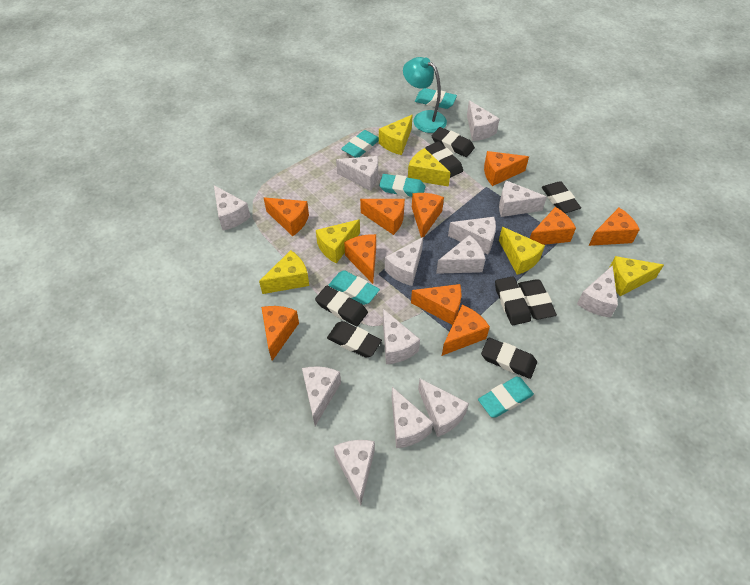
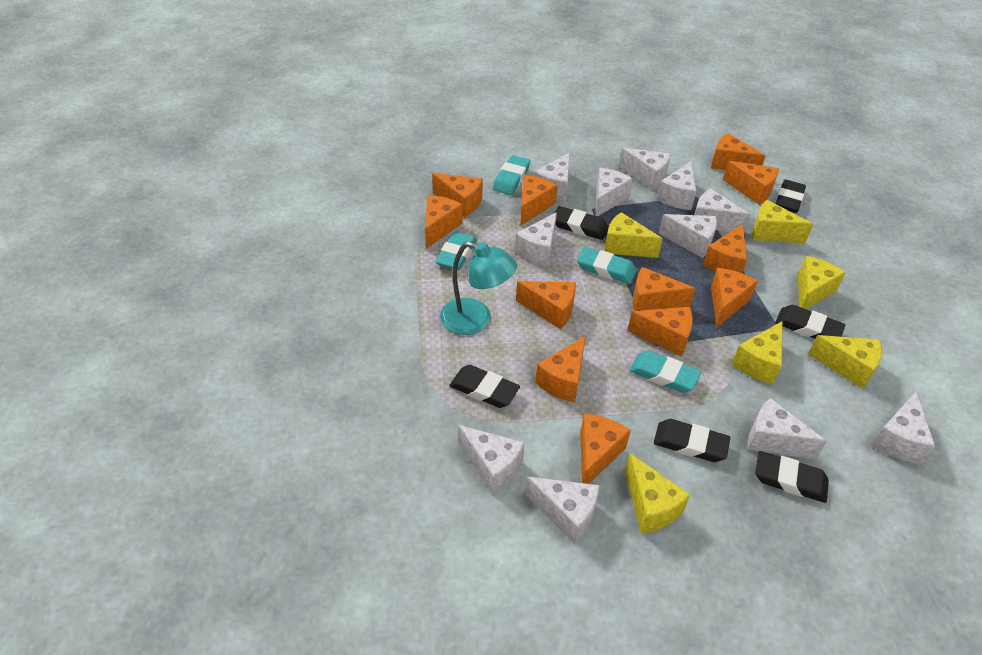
black eraser: 8 -> 6
orange cheese: 10 -> 12
turquoise eraser: 5 -> 4
white cheese: 13 -> 11

